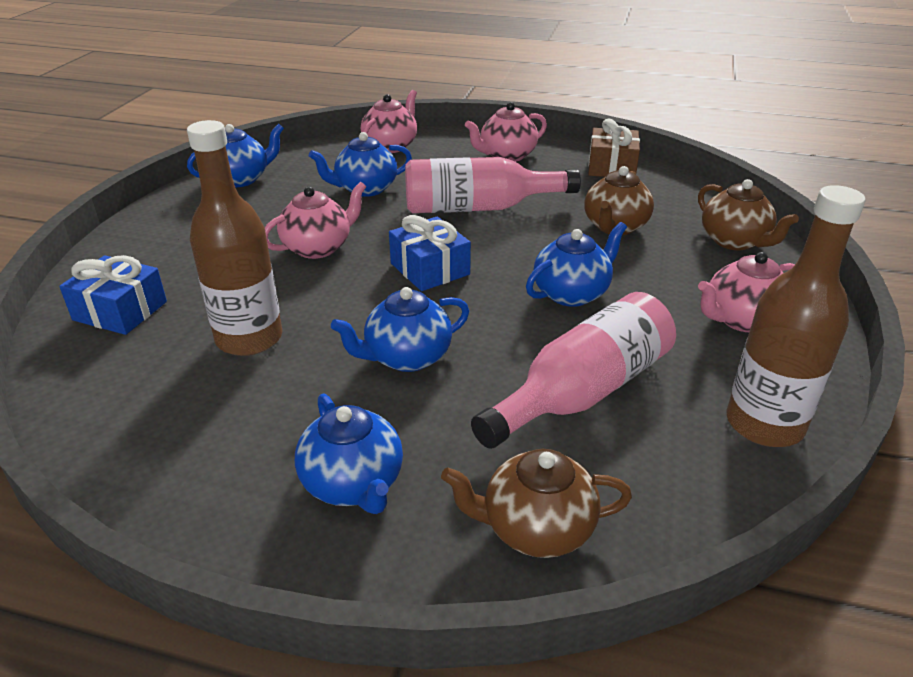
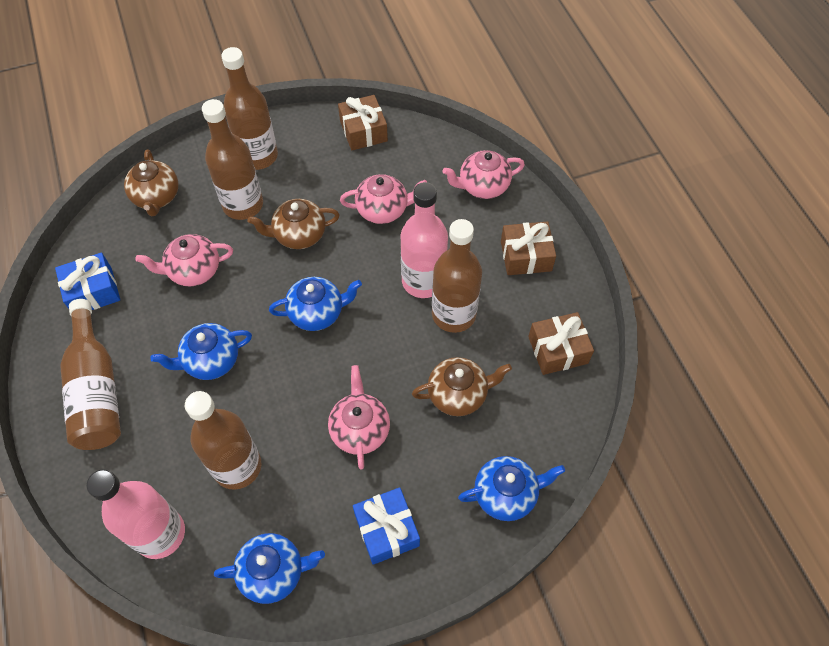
blue teapot: 5 -> 4
brown bottle: 2 -> 5
brown gift: 1 -> 3

